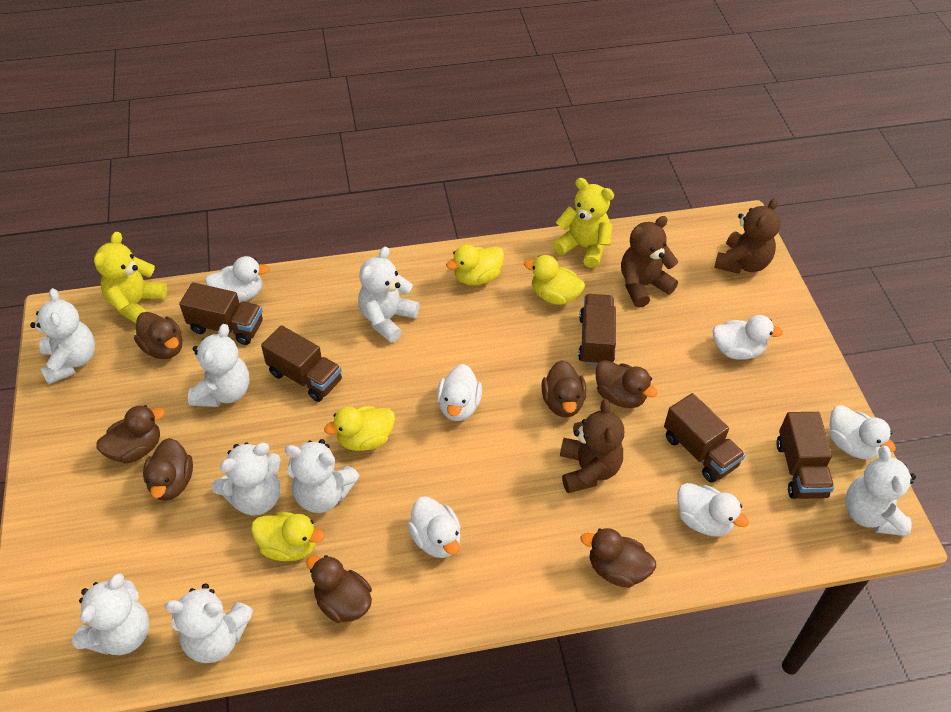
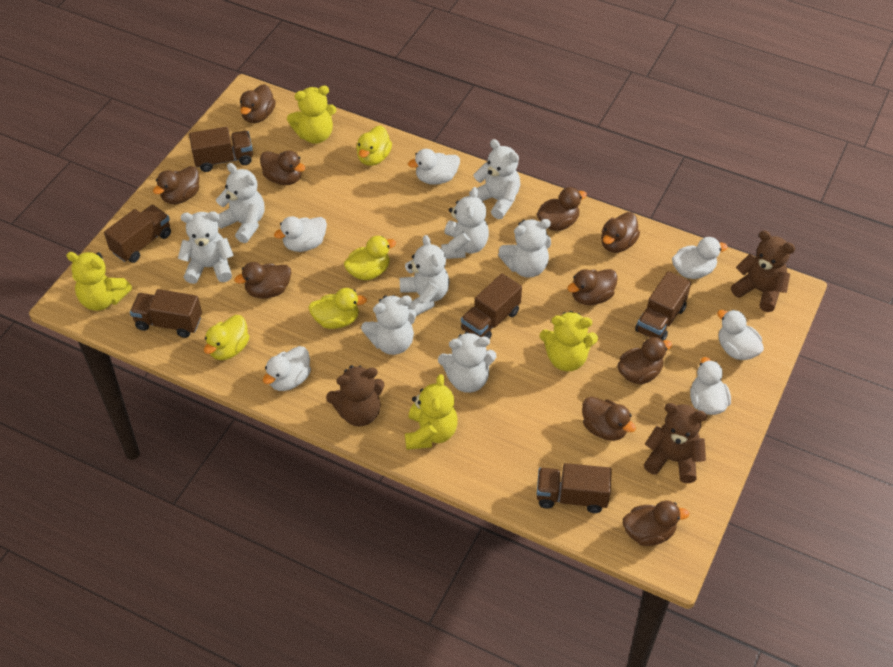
brown duck: 7 -> 10
brown truck: 5 -> 6
yellow teddy bear: 2 -> 4

